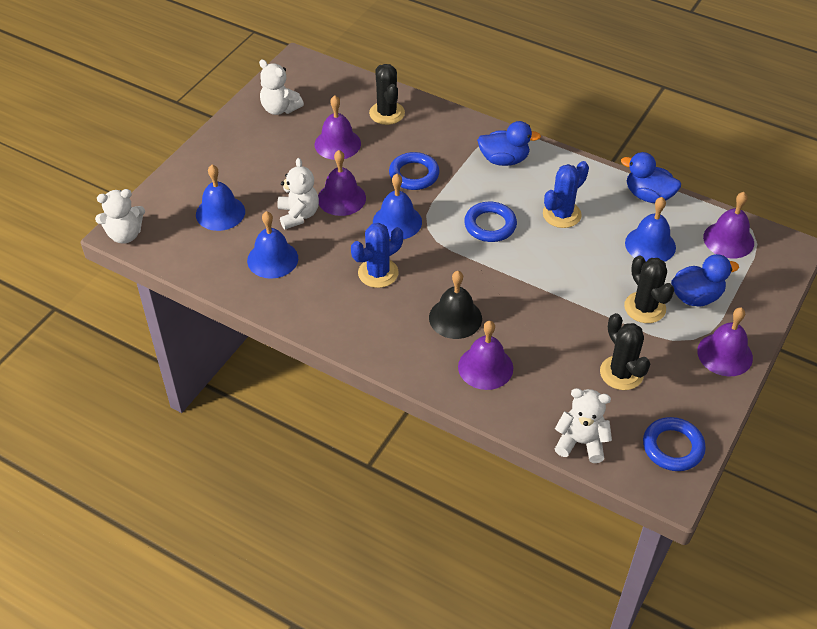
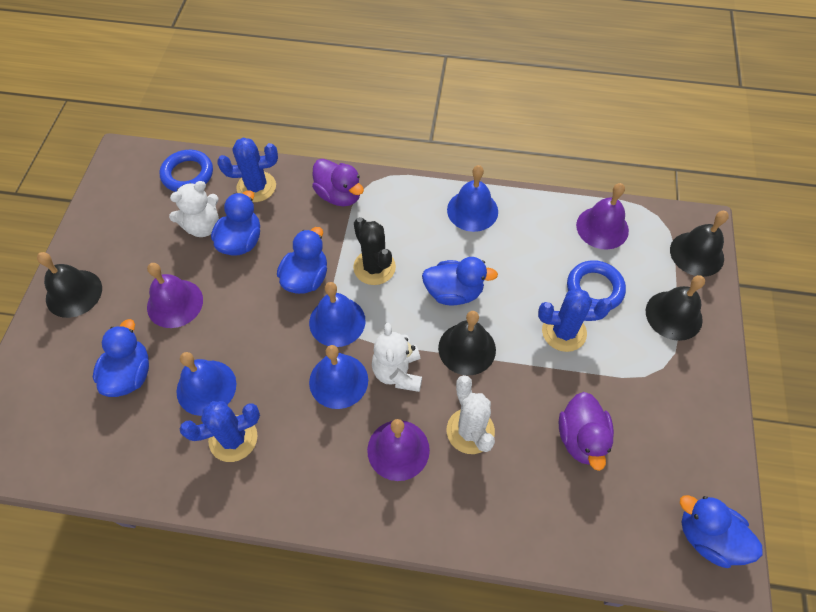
black bell: 1 -> 4
black cactus: 3 -> 1
blue cactus: 2 -> 3
blue duck: 3 -> 5
blue ring: 3 -> 2
purple bell: 5 -> 3
purple duck: 0 -> 2
white cactus: 0 -> 1
white teddy bear: 4 -> 2

